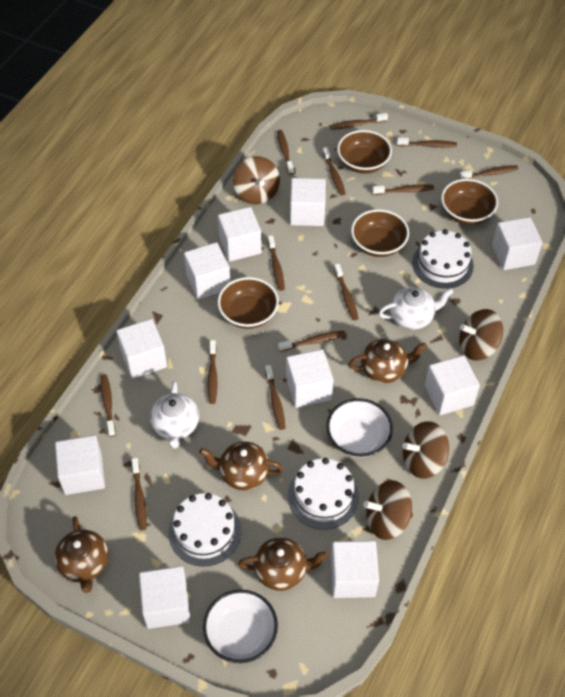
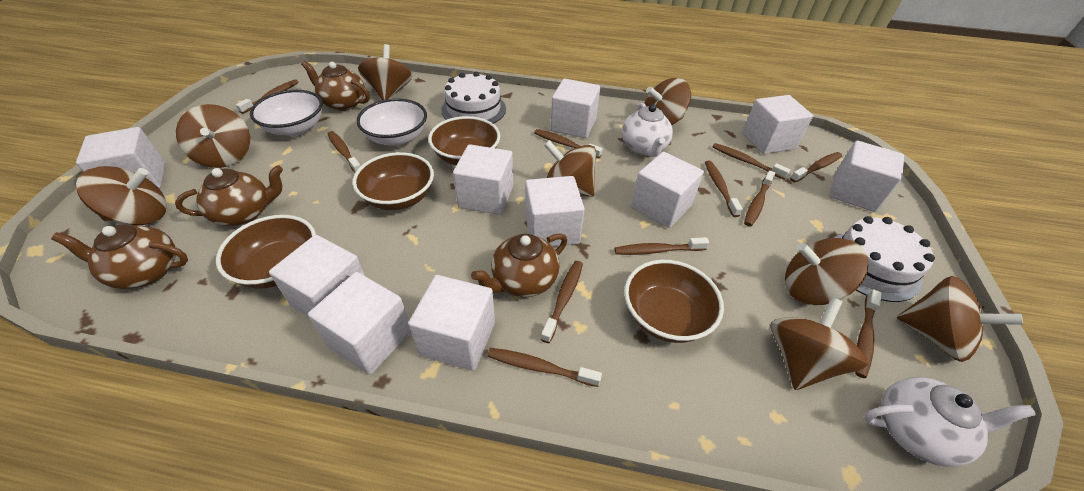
brown spinning top: 4 -> 8
brown toothbrush: 13 -> 11
white cake: 3 -> 2

